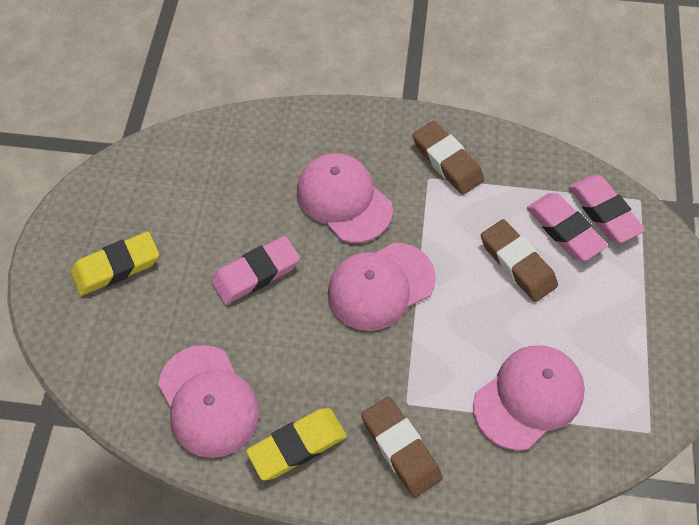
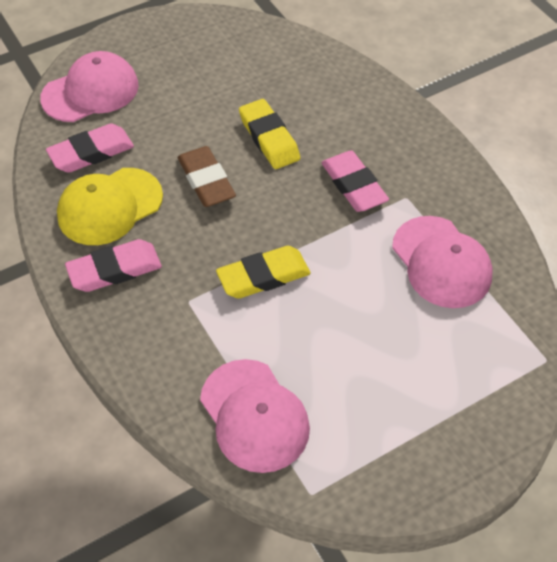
brown eraser: 3 -> 1
pink cap: 4 -> 3
yellow cap: 0 -> 1

